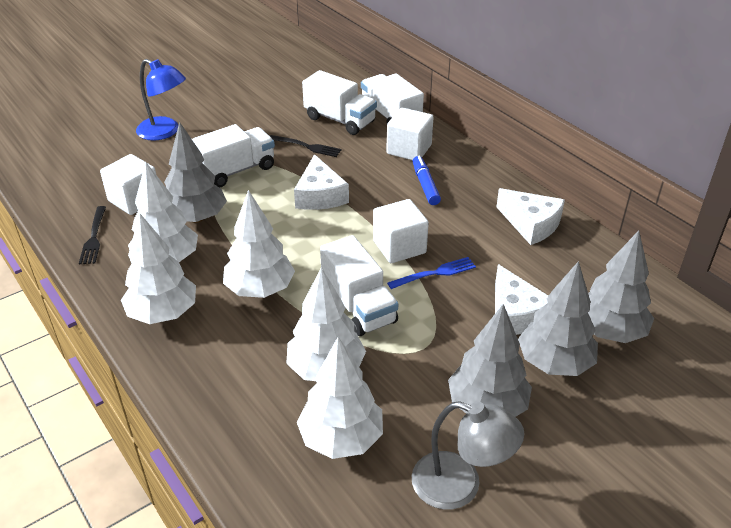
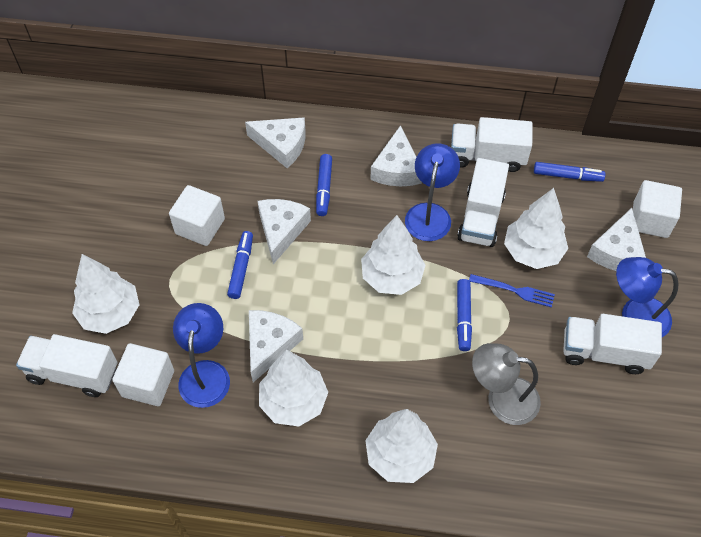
black fork: 2 -> 0
blue lamp: 1 -> 3
blue marker: 1 -> 4
grey tree: 4 -> 0
white cheese: 3 -> 5

